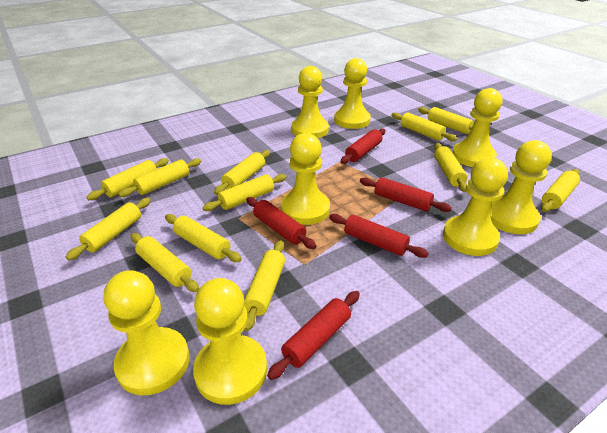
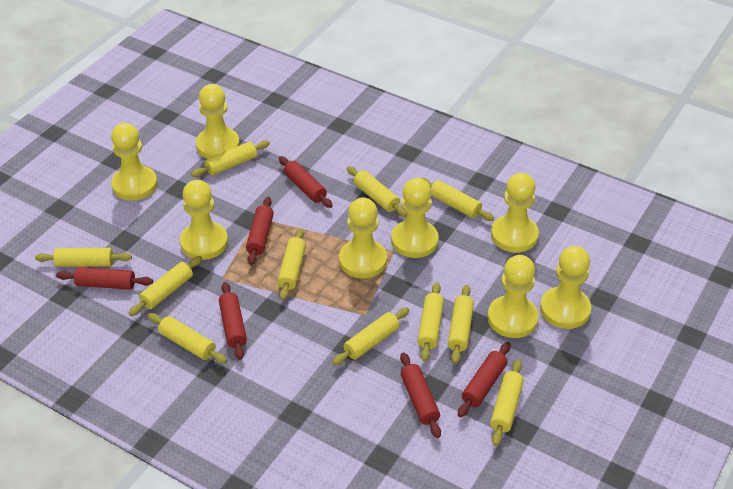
red rolling pin: 5 -> 6
yellow rolling pin: 12 -> 11

